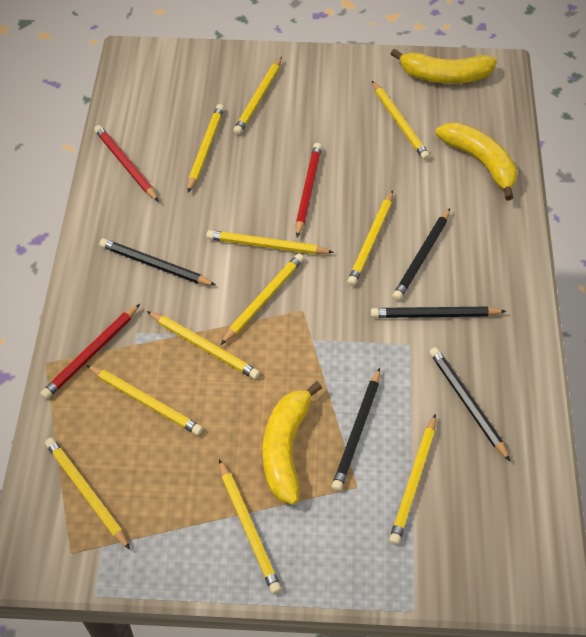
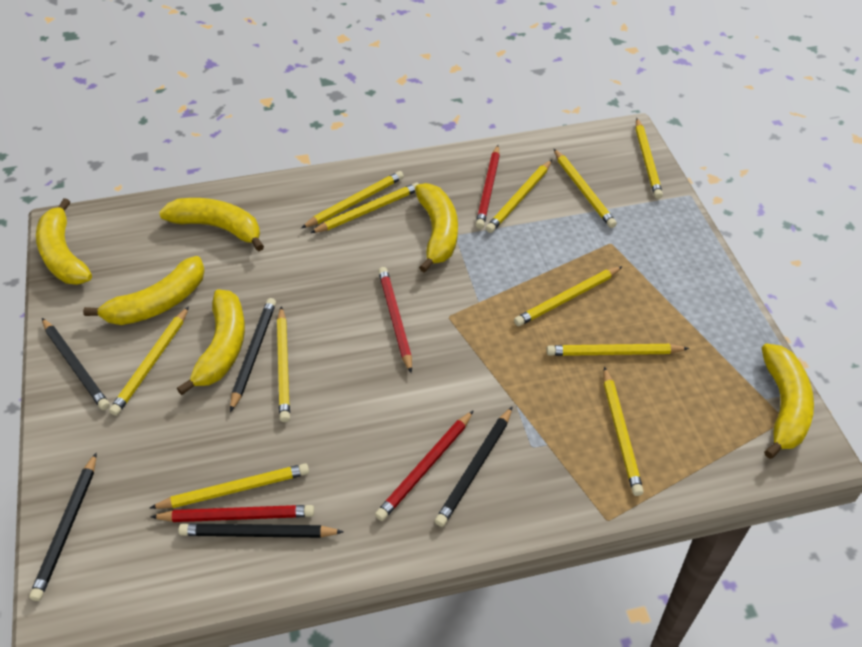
red pencil: 3 -> 4
yellow banana: 3 -> 6

